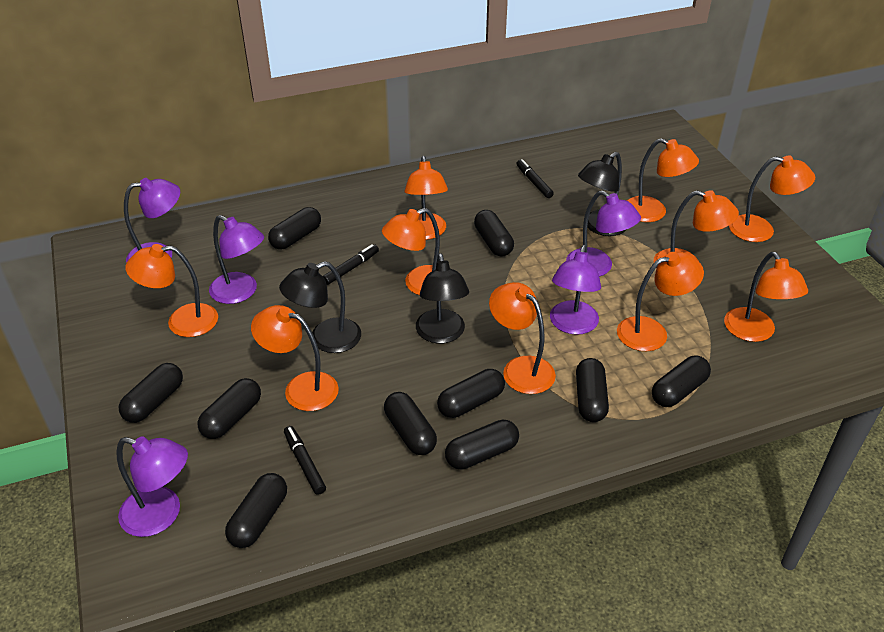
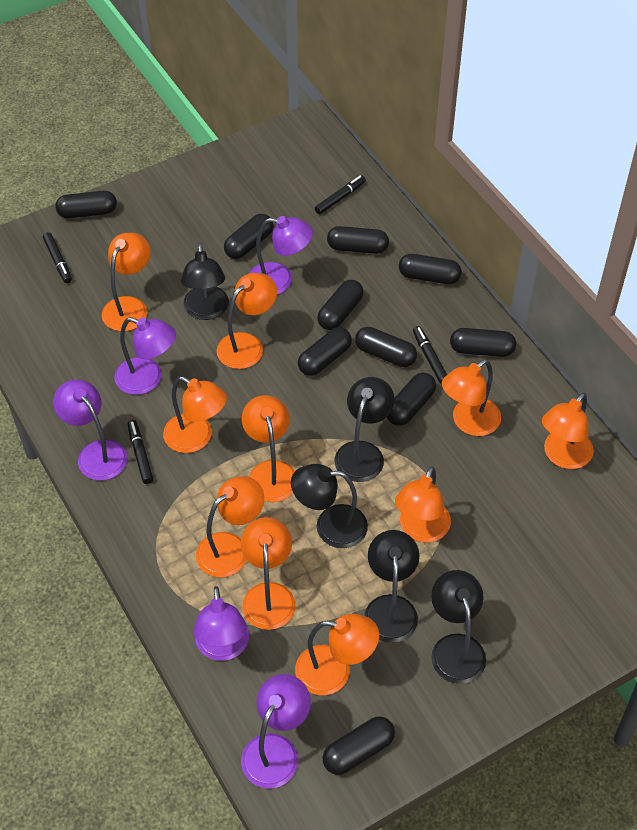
black lamp: 3 -> 5
black marker: 3 -> 4

